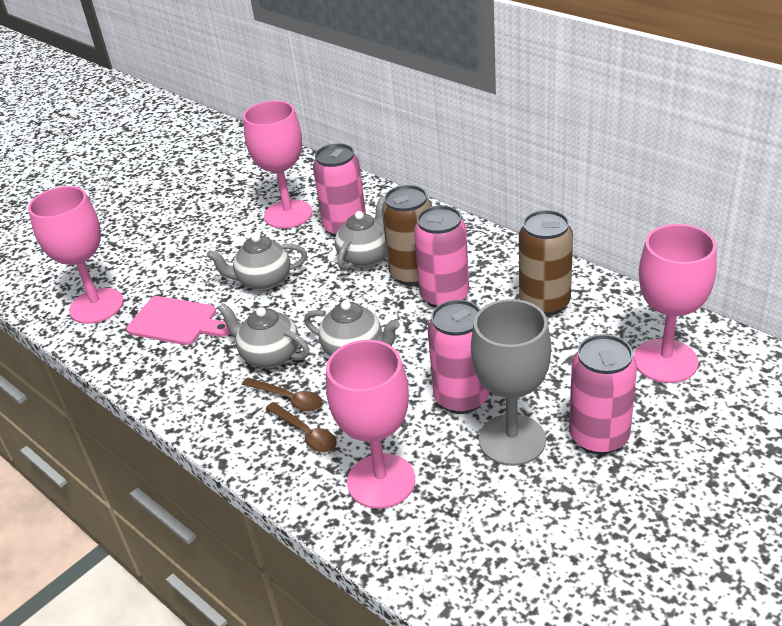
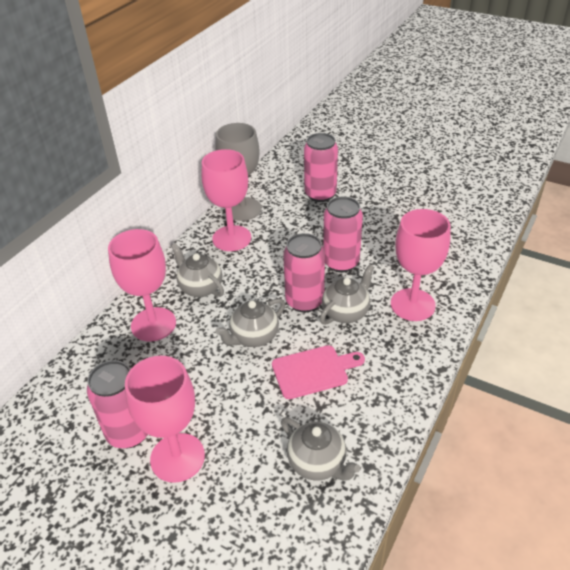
brown can: 2 -> 0
brown spoon: 2 -> 0

